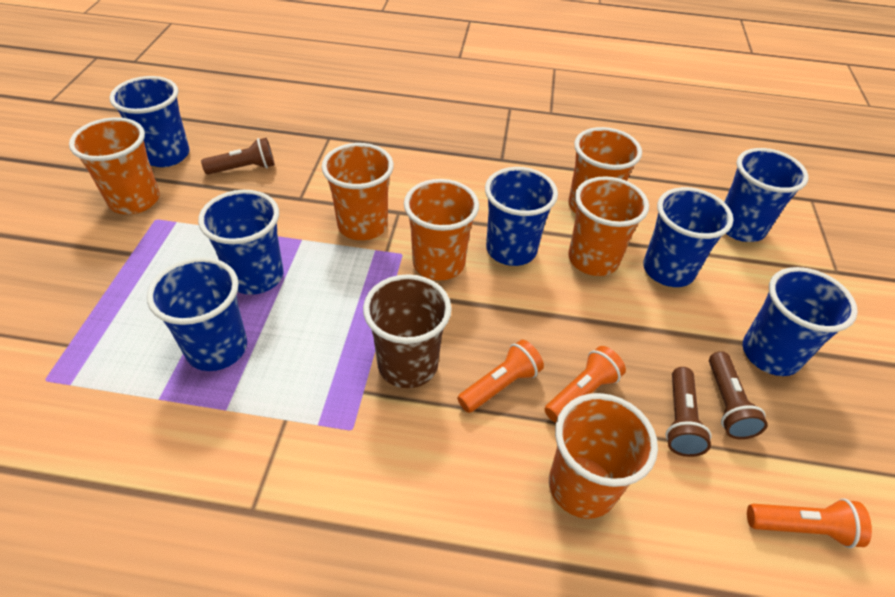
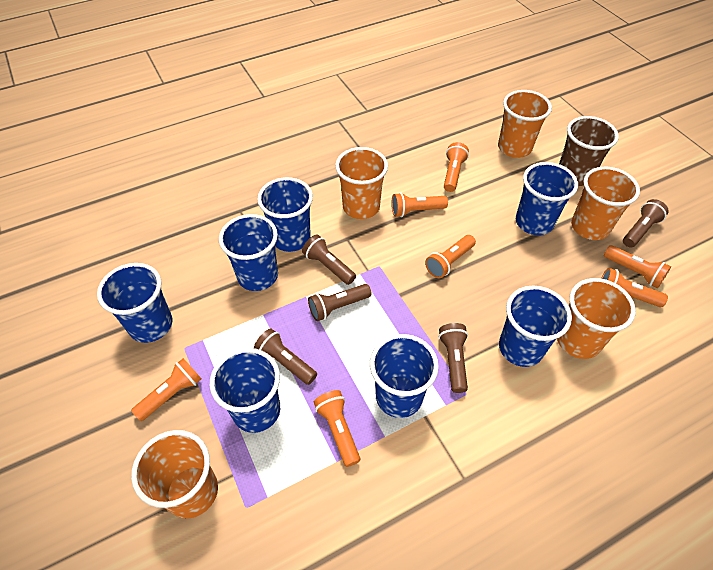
brown flashlight: 3 -> 5
orange cup: 6 -> 5
orange flashlight: 3 -> 7

